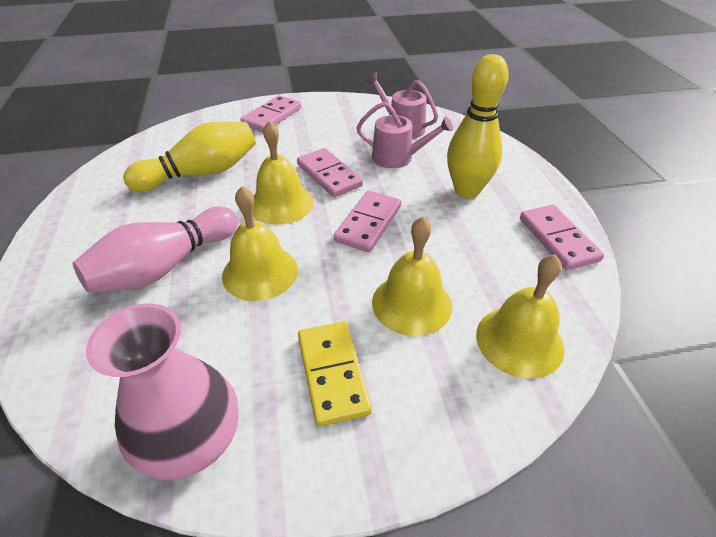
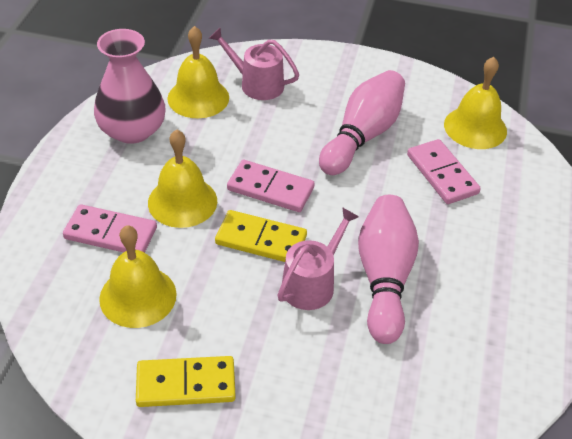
pink bowling pin: 1 -> 2
pink domino: 4 -> 3
yellow bowling pin: 2 -> 0
yellow domino: 1 -> 2

